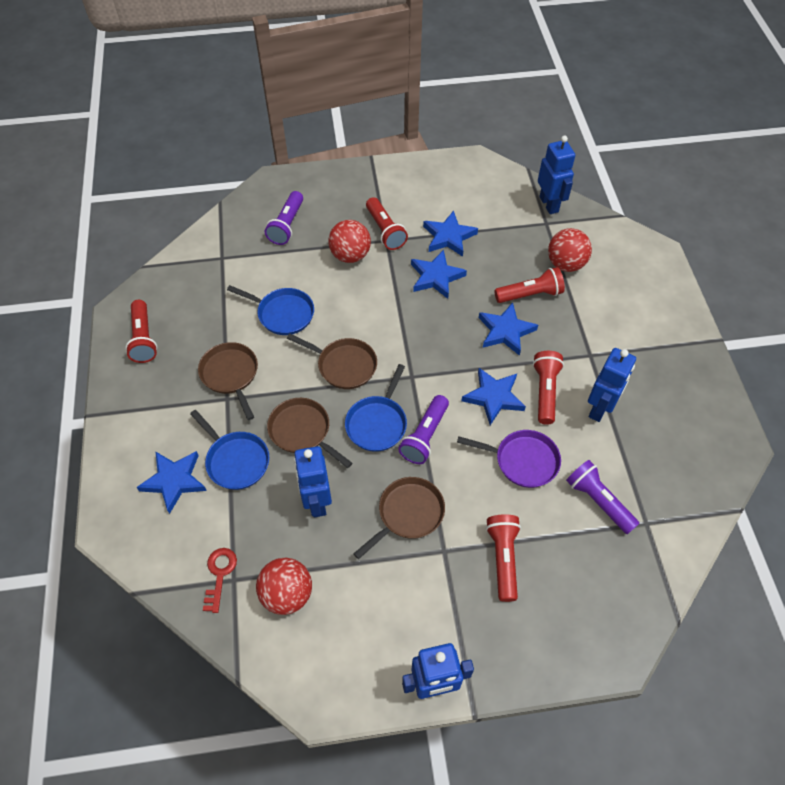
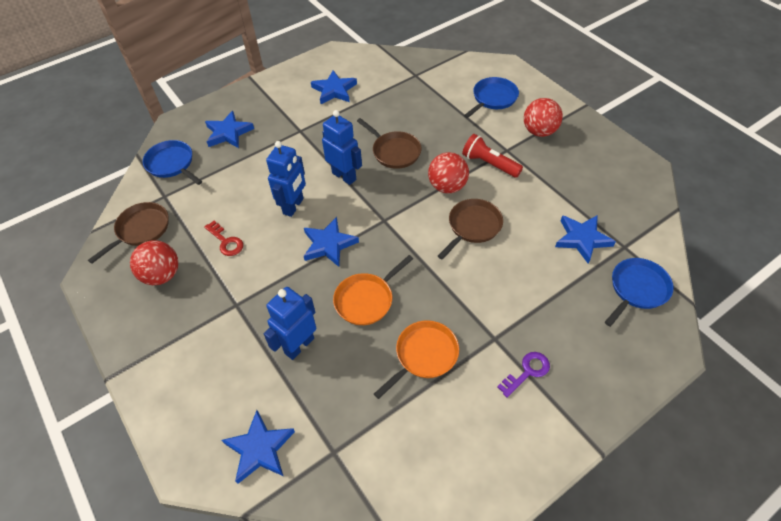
blue robot: 4 -> 3
brown pan: 4 -> 3
orange pan: 0 -> 2
purple flashlight: 3 -> 0
purple key: 0 -> 1
purple pan: 1 -> 0
red flashlight: 5 -> 1

